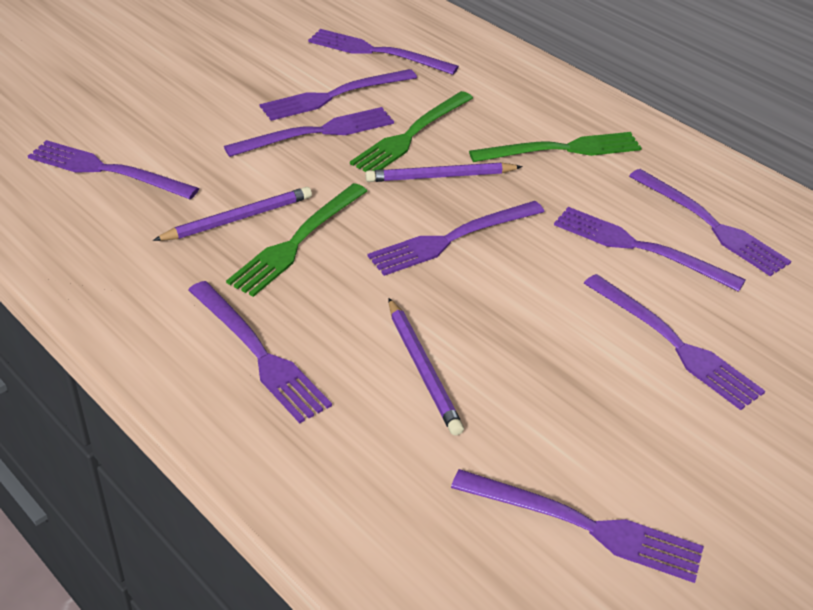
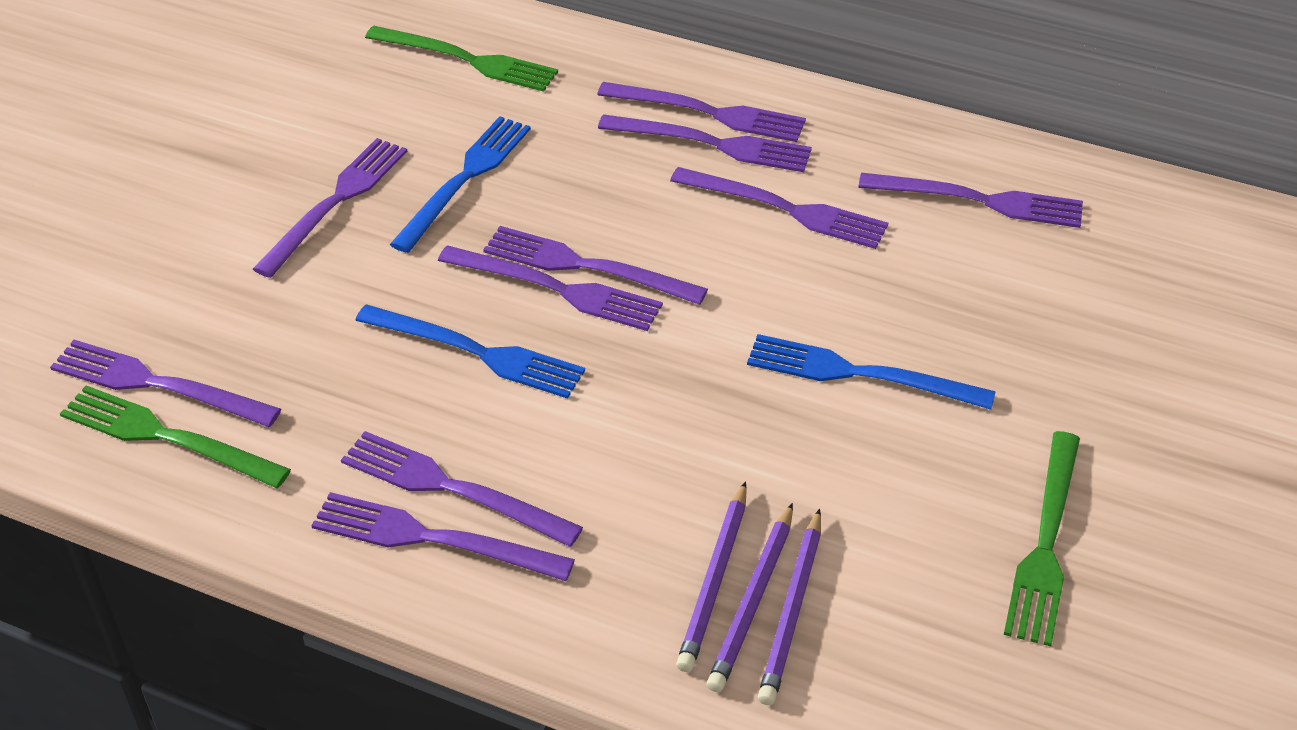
blue fork: 0 -> 3

